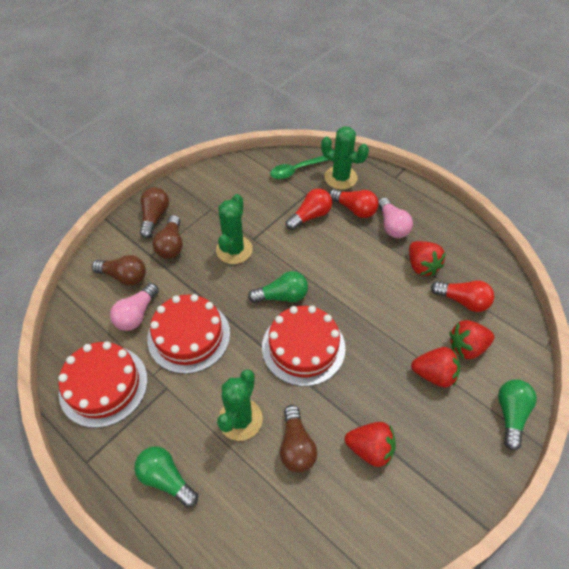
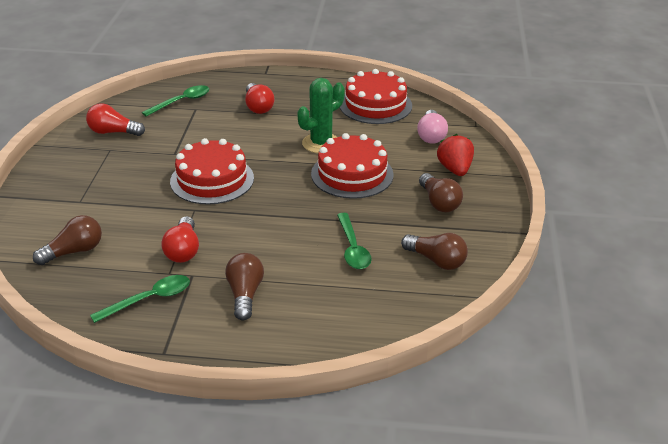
green cactus: 3 -> 1
green light bulb: 3 -> 0
green spoon: 1 -> 3
pink light bulb: 2 -> 1
red strawberry: 4 -> 1

